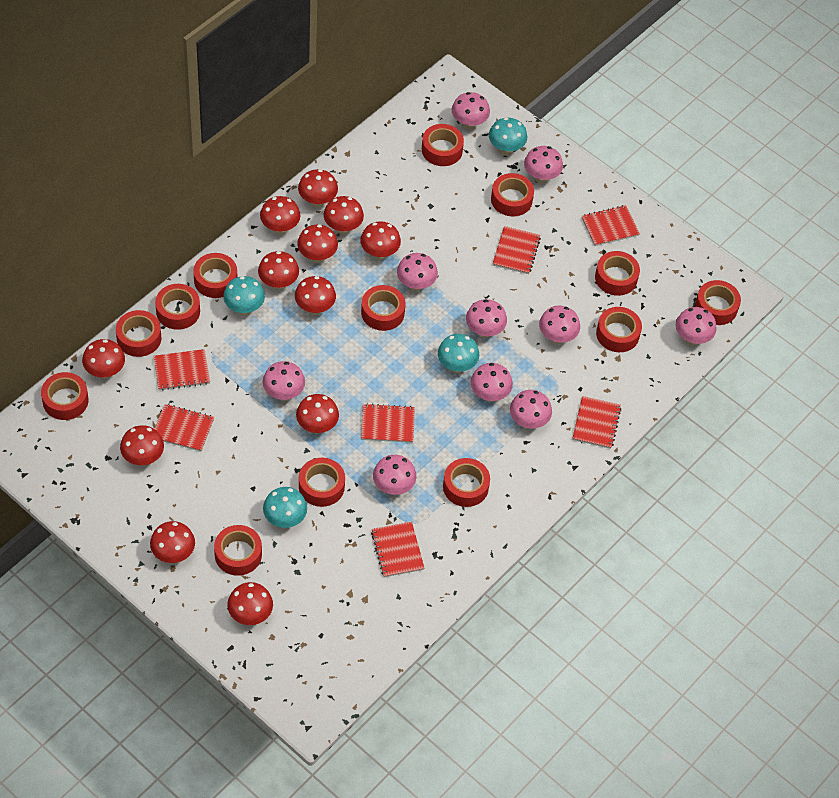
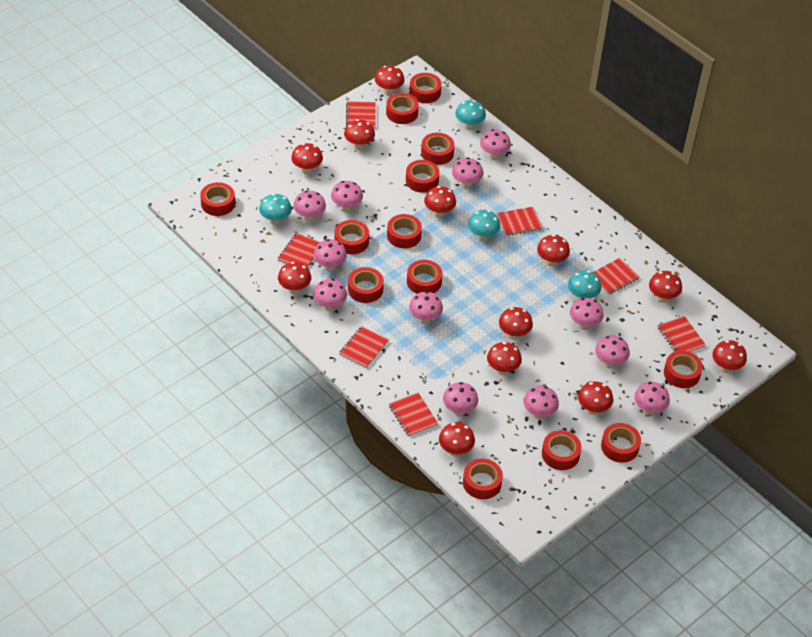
pink mushroom: 10 -> 12

